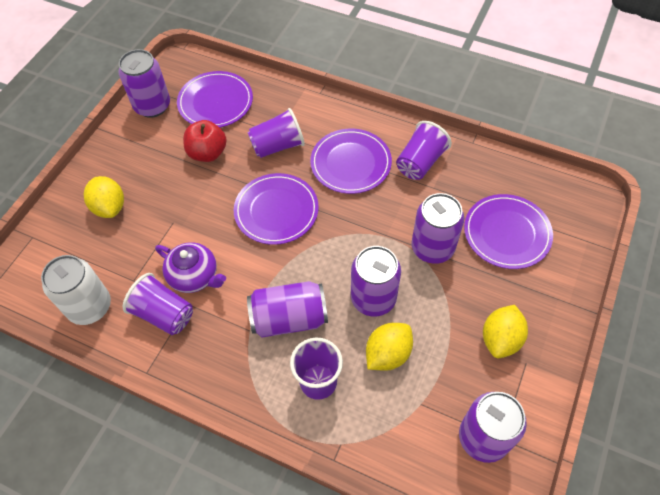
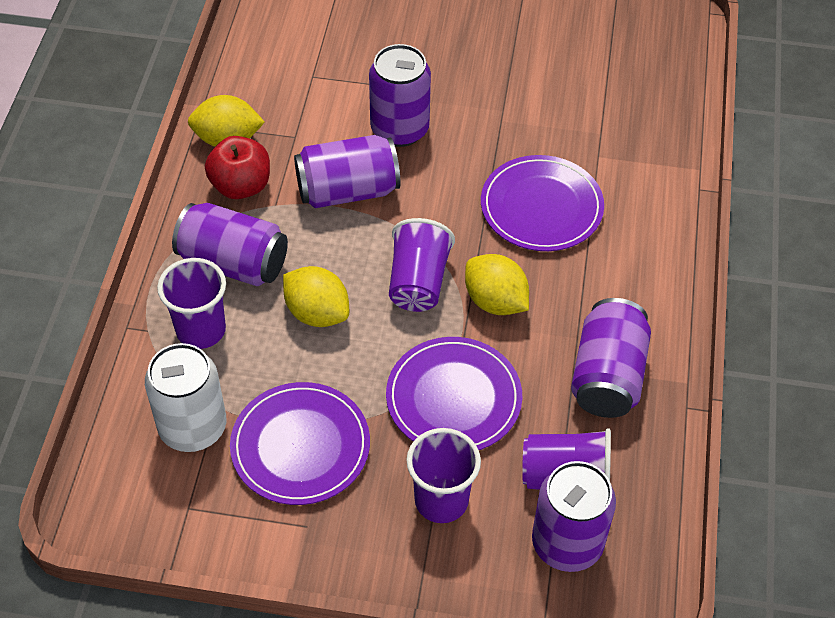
purple plate: 4 -> 3
purple teapot: 1 -> 0

